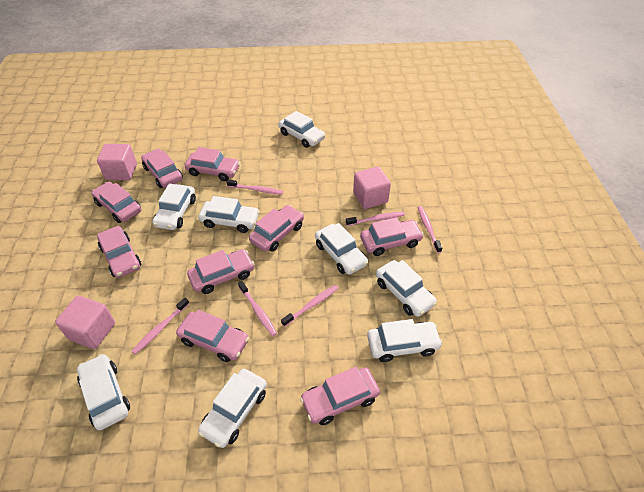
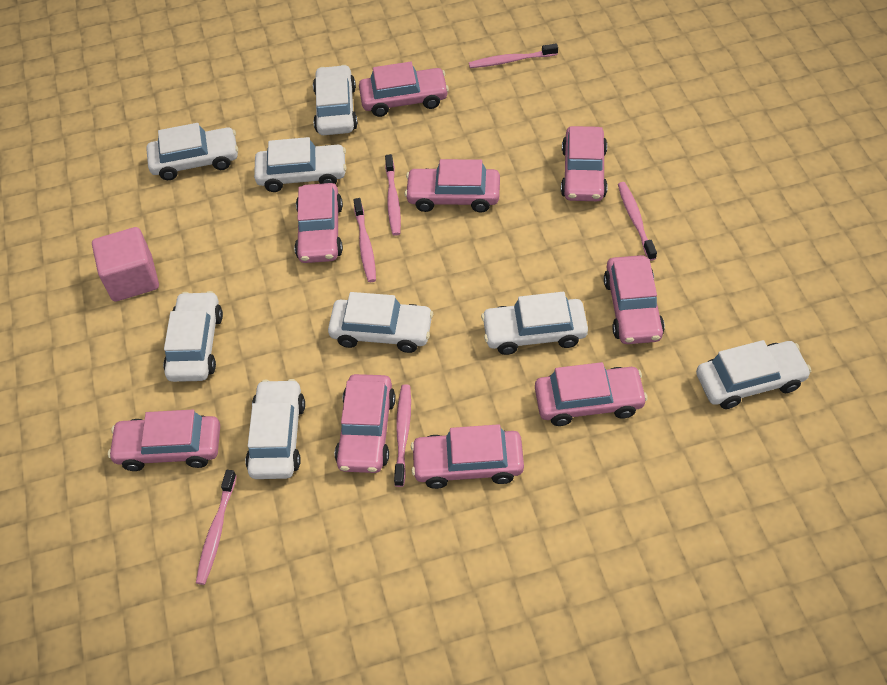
pink cube: 3 -> 1

